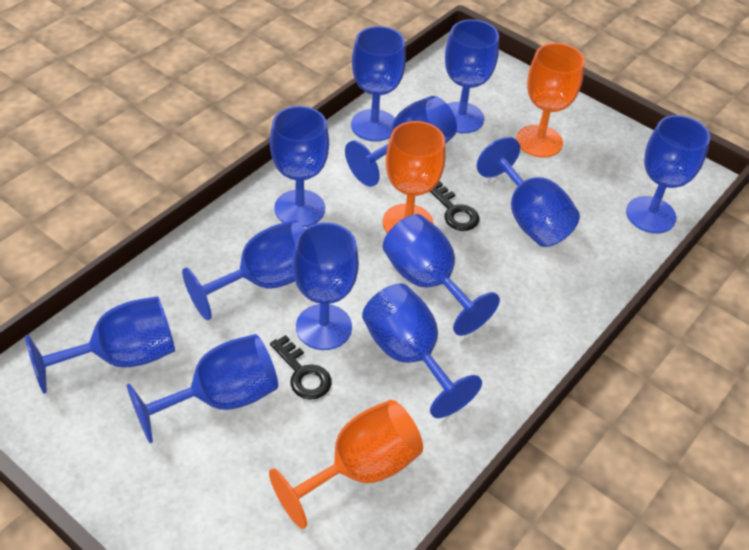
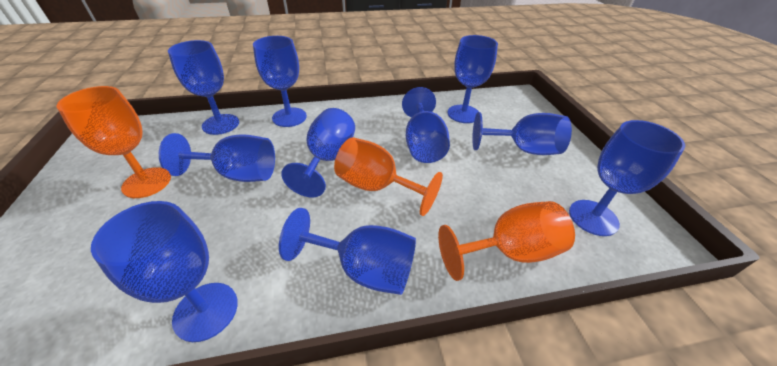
black key: 2 -> 0
blue goblet: 12 -> 10

